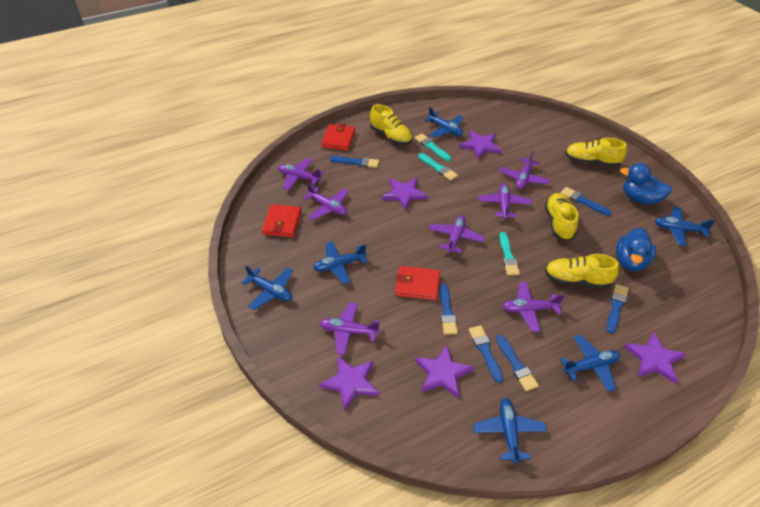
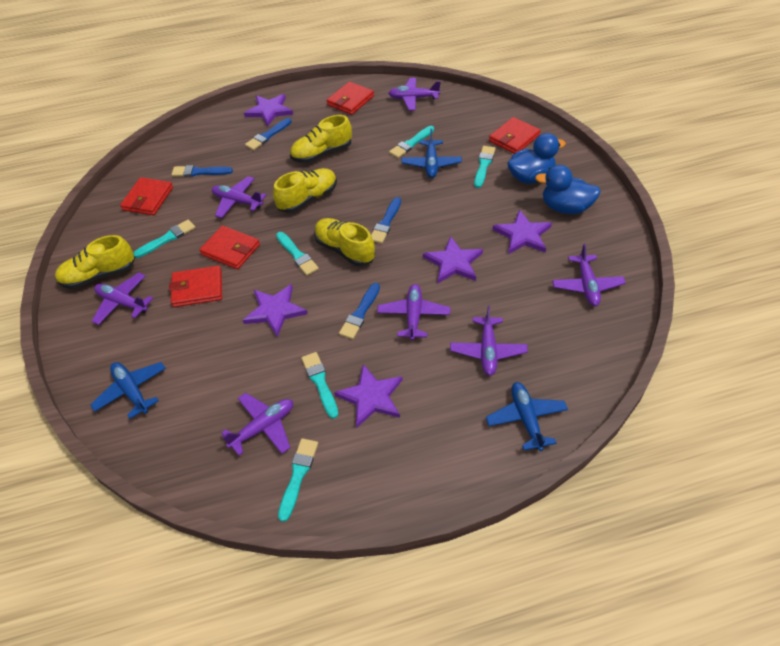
blue brush: 6 -> 4
blue plane: 6 -> 3
red wallet: 3 -> 5
turquoise brush: 3 -> 6

